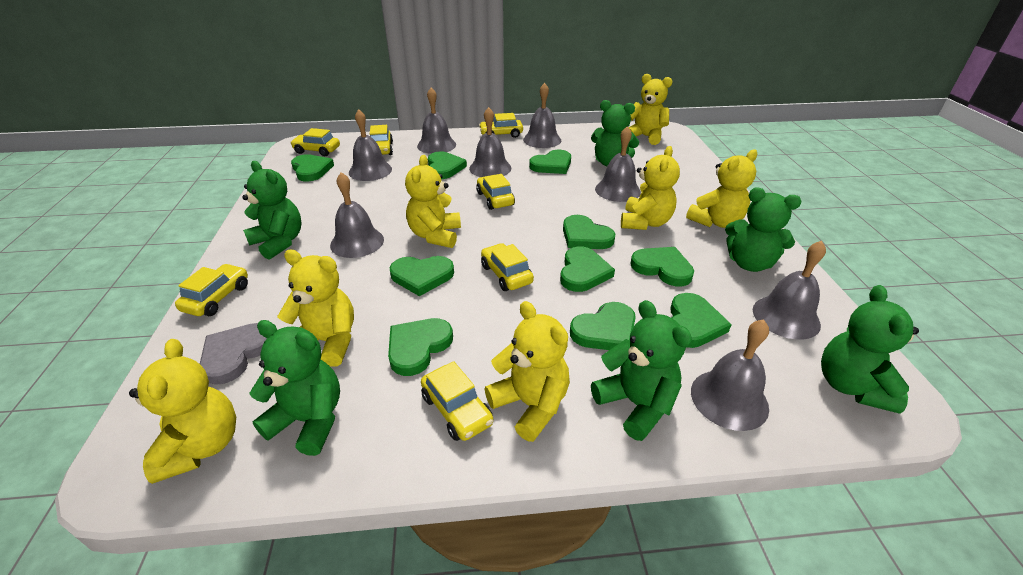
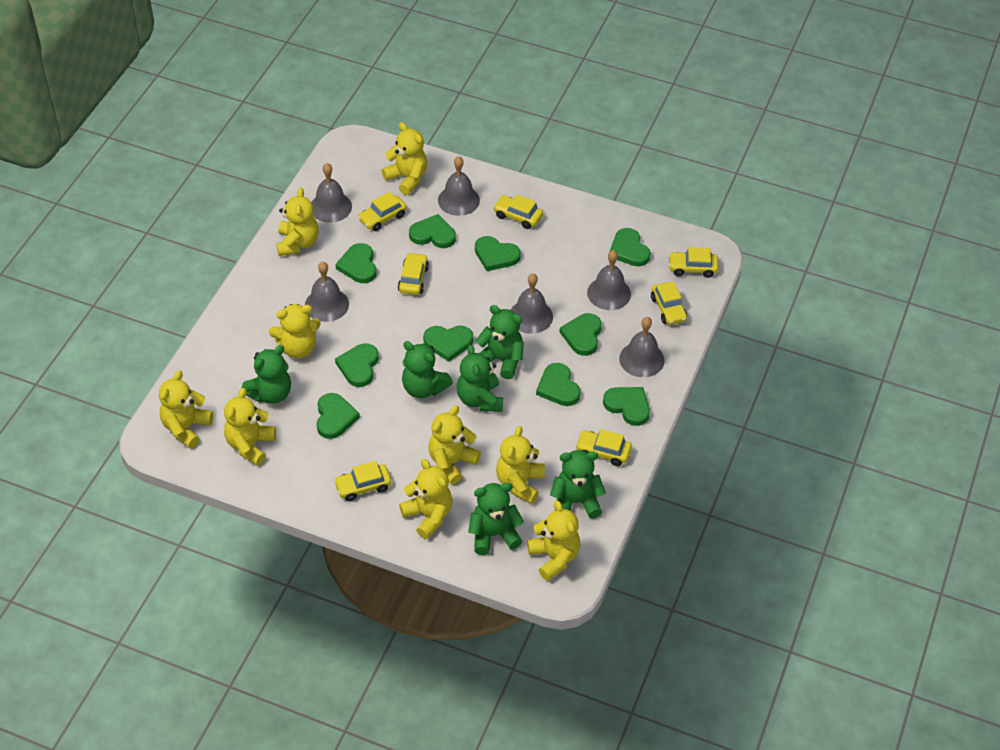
grey bell: 8 -> 6
grey heart: 1 -> 0
yellow teddy bear: 7 -> 9

